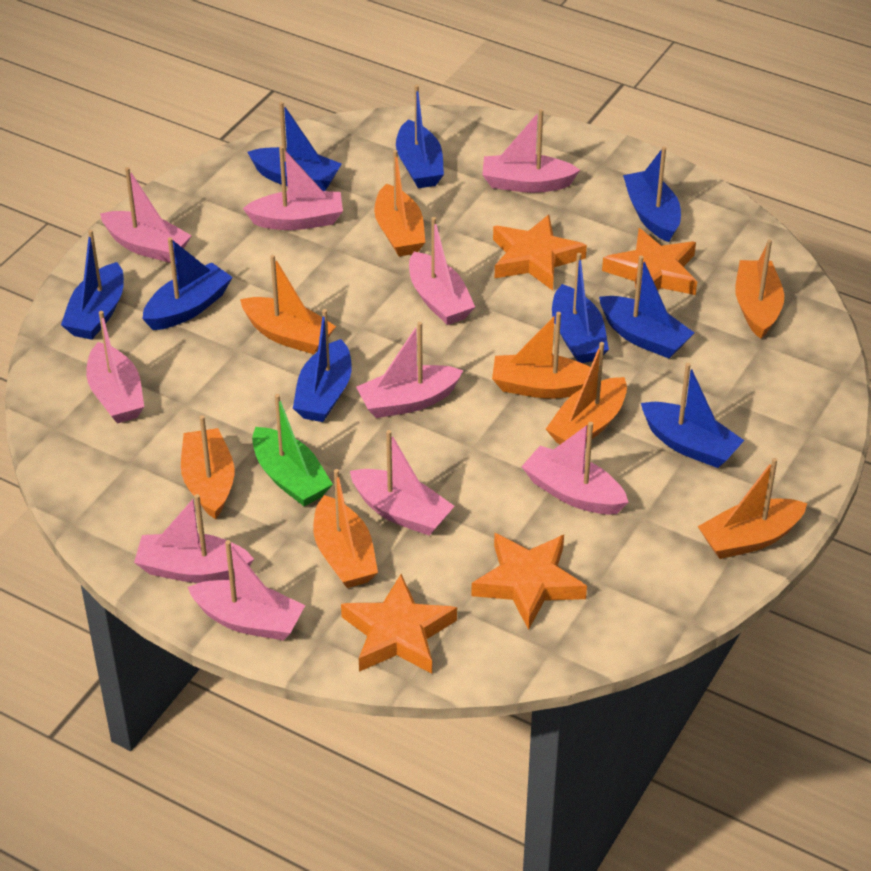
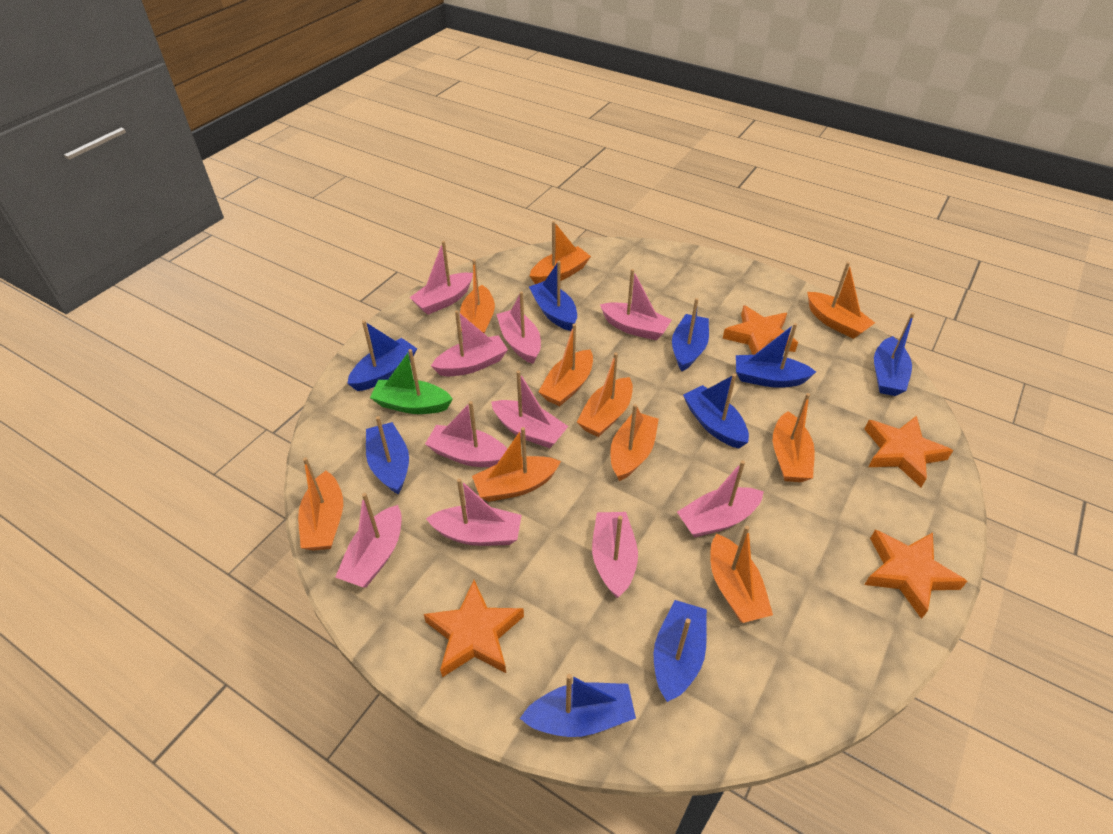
orange boat: 8 -> 10

